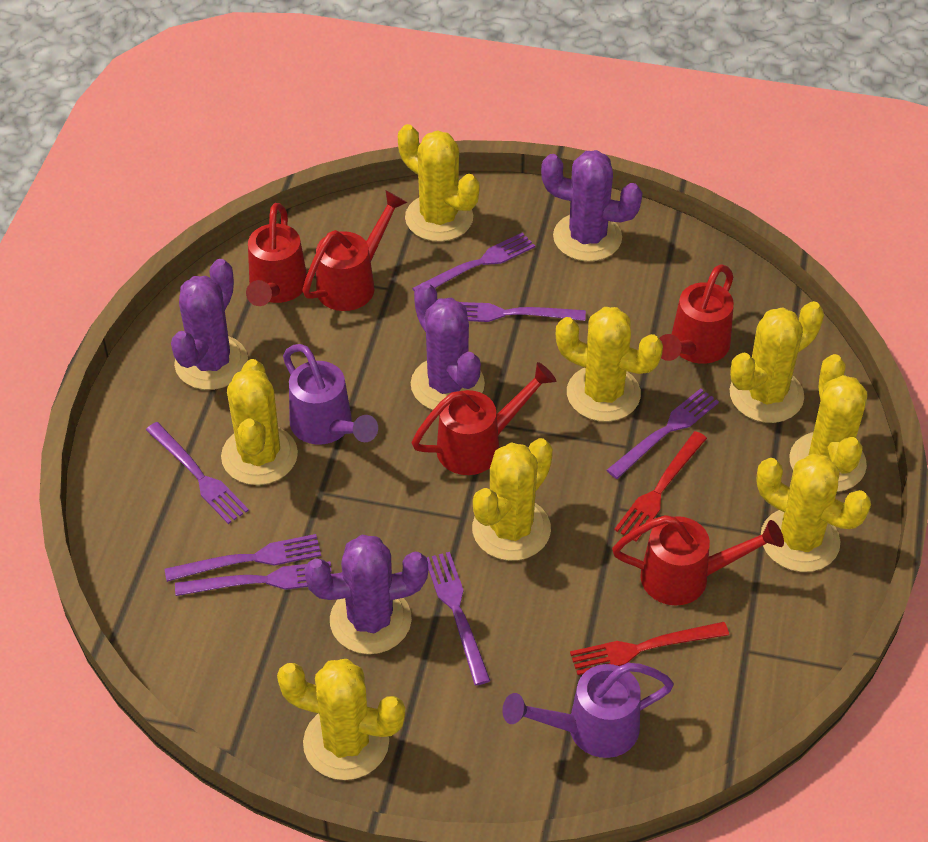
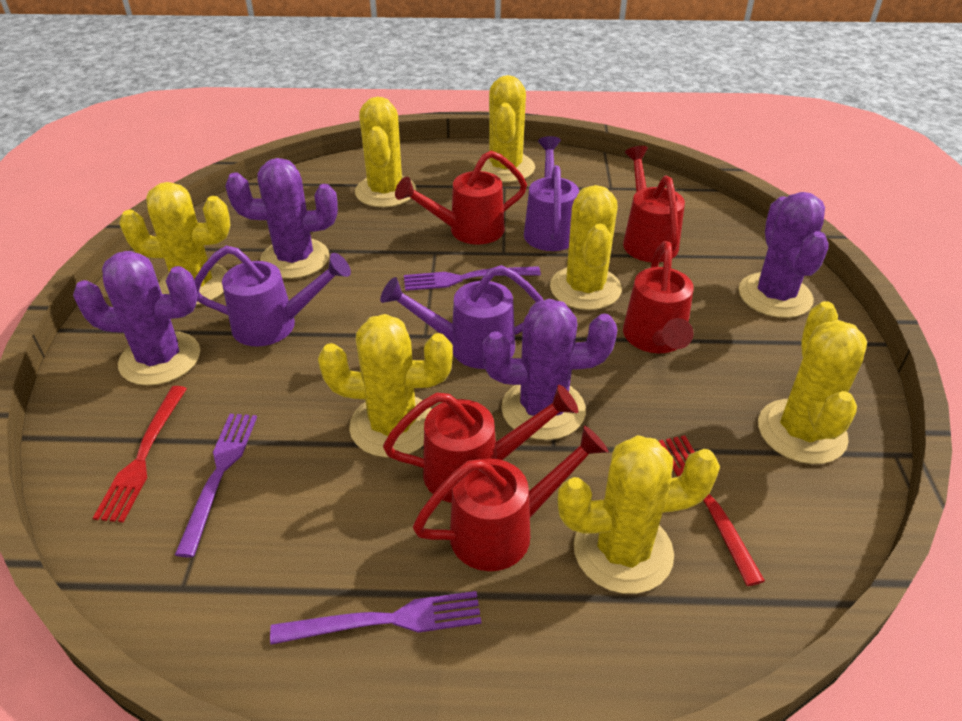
purple fork: 7 -> 3
purple watering can: 2 -> 3
yellow cactus: 8 -> 7

